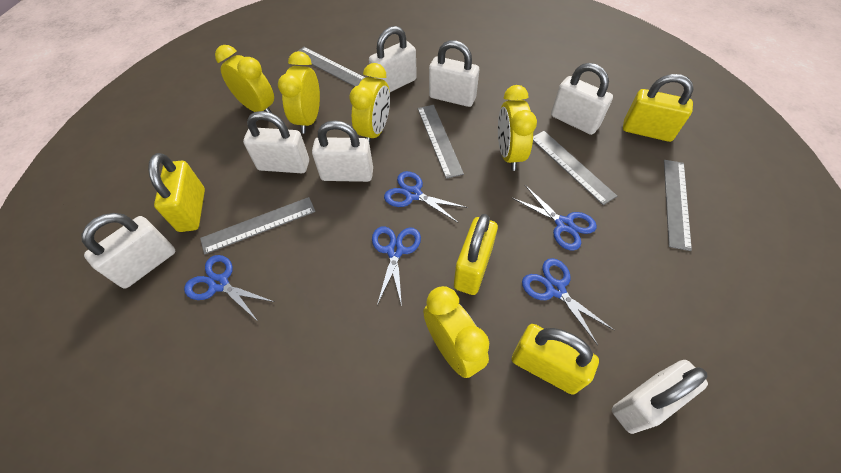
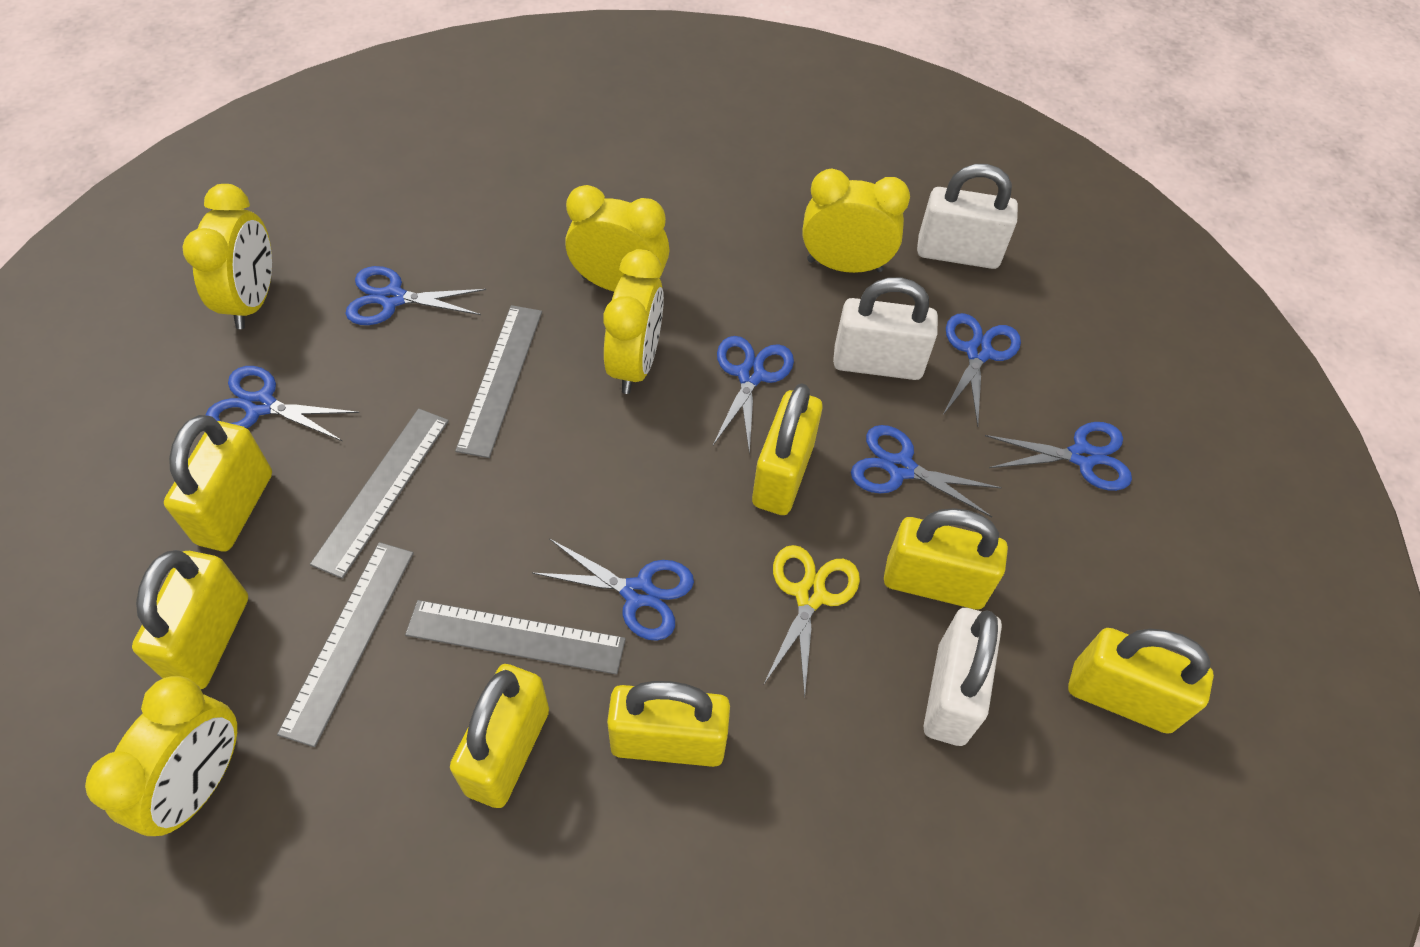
blue scissors: 5 -> 7
grey ruler: 5 -> 4
white padlock: 7 -> 3
yellow padlock: 4 -> 7
yellow scissors: 0 -> 1

